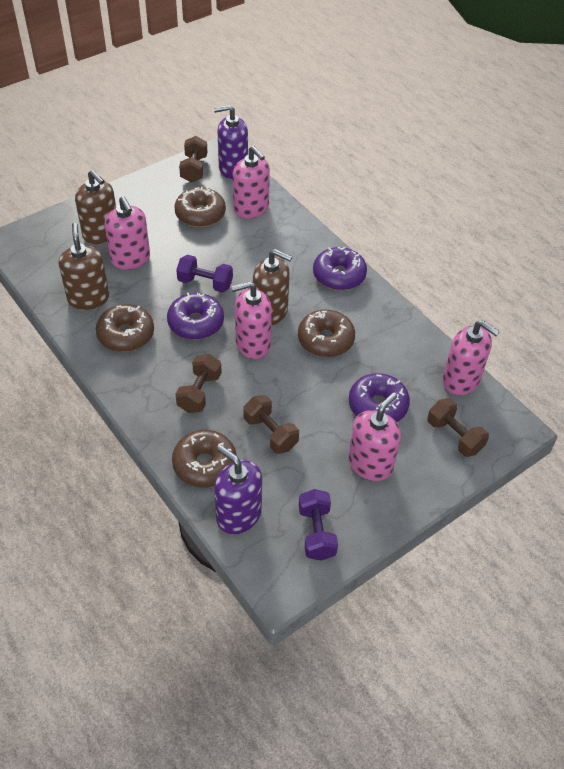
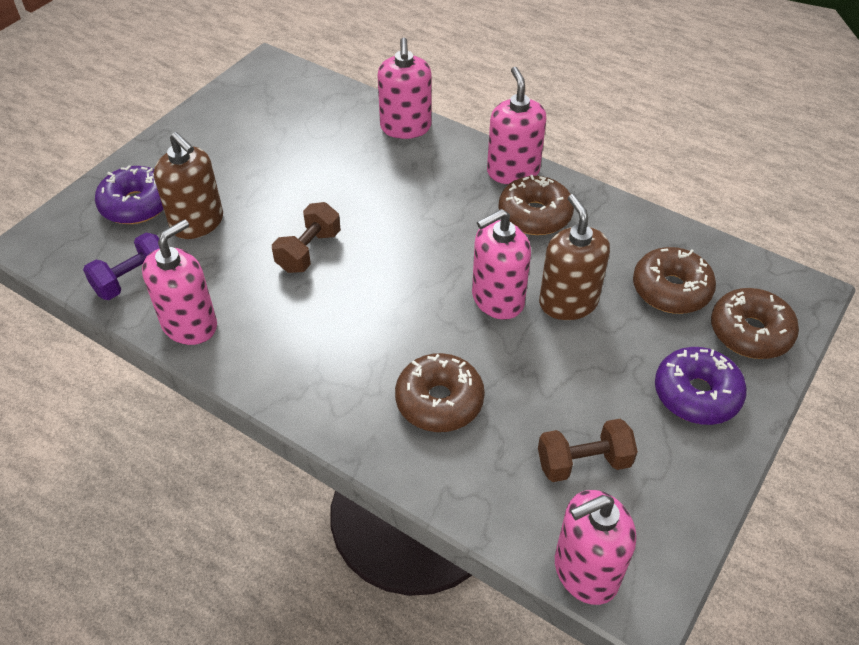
brown dumbbell: 4 -> 2
brown soap dispenser: 3 -> 2
purple donut: 3 -> 2
purple dumbbell: 2 -> 1
purple soap dispenser: 2 -> 0

